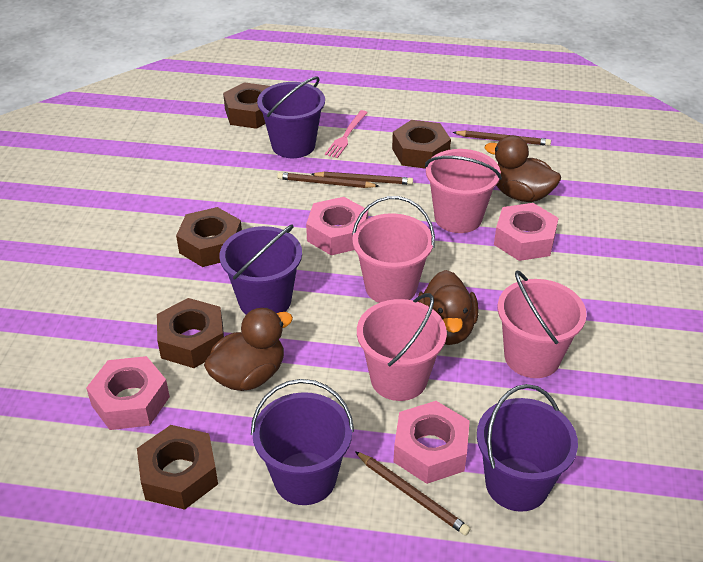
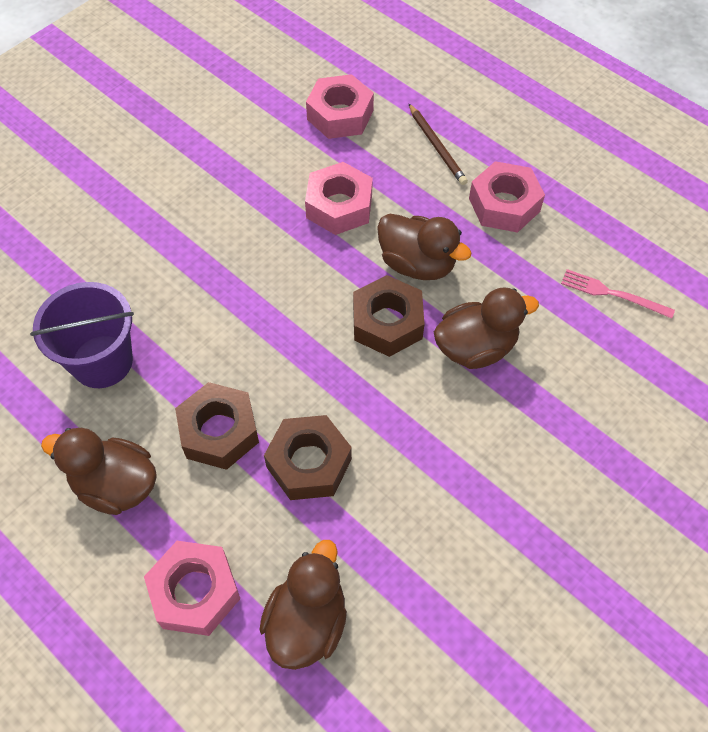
brown duck: 3 -> 4
brown nut: 5 -> 3
brown pencil: 4 -> 1
pink bucket: 4 -> 0
purple bucket: 4 -> 1

